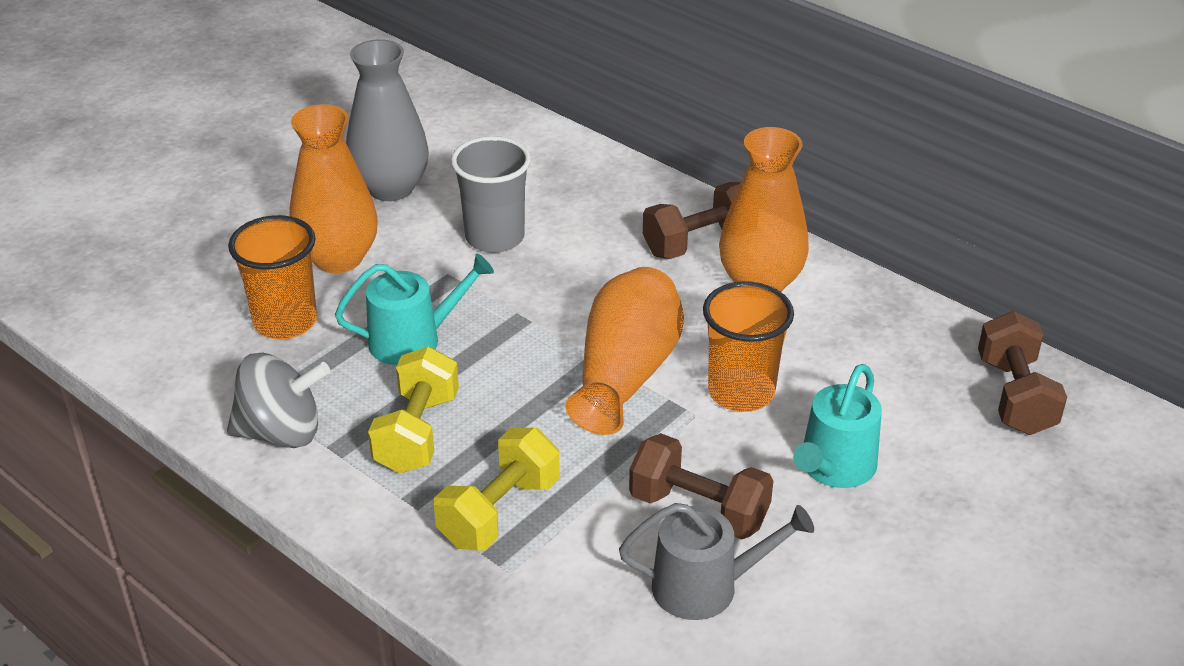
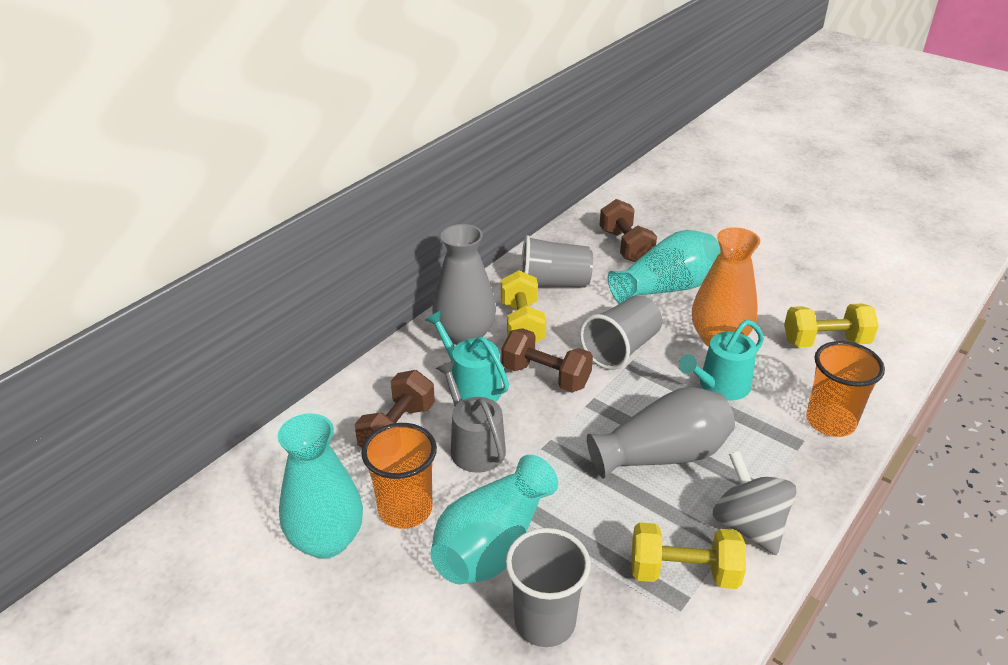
grey cup: 1 -> 3
grey vase: 1 -> 2
orange vase: 3 -> 1
turquoise vase: 0 -> 3
yellow dumbbell: 2 -> 3

